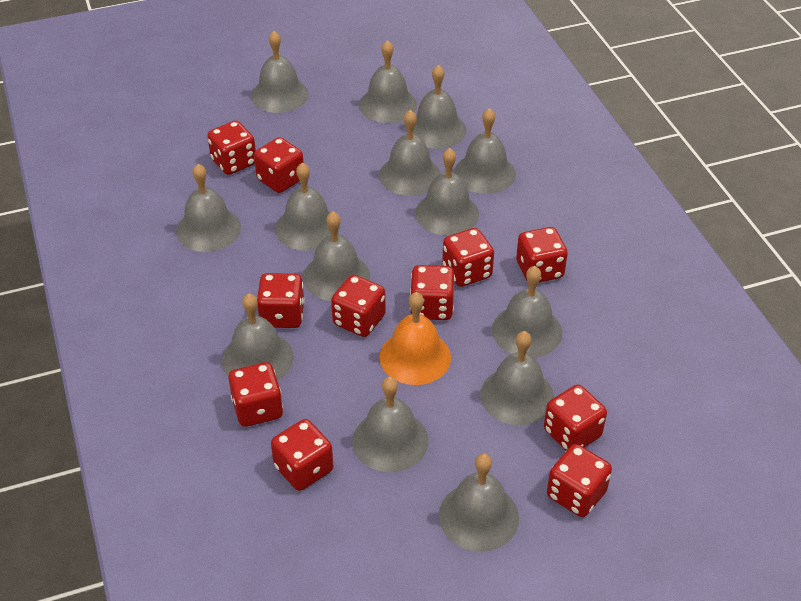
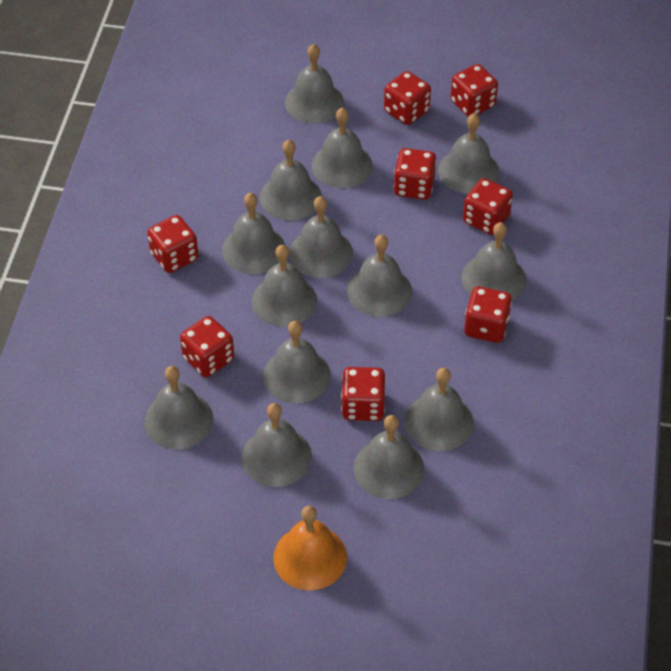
red dice: 11 -> 8

